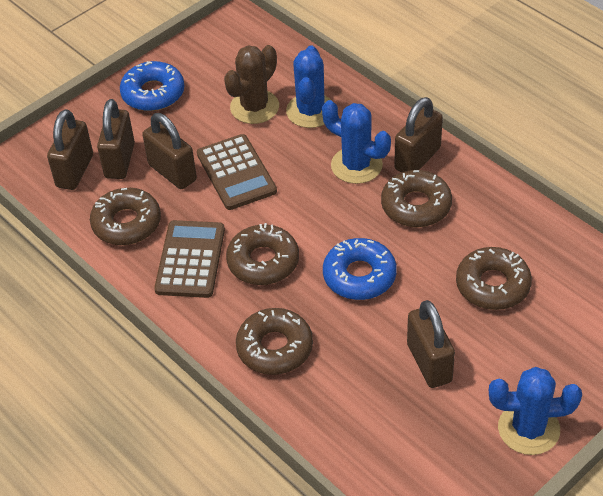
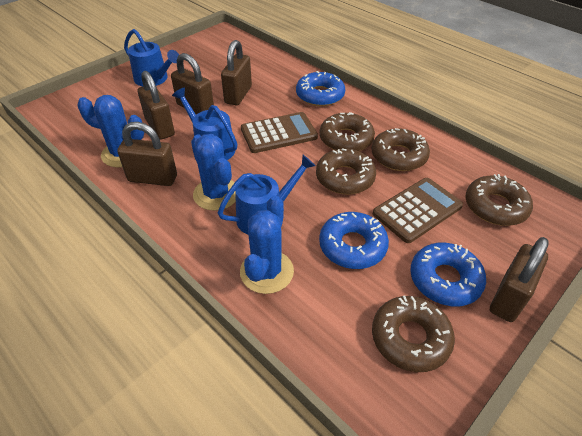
blue donut: 2 -> 3
blue watering can: 0 -> 3
brown cactus: 1 -> 0

